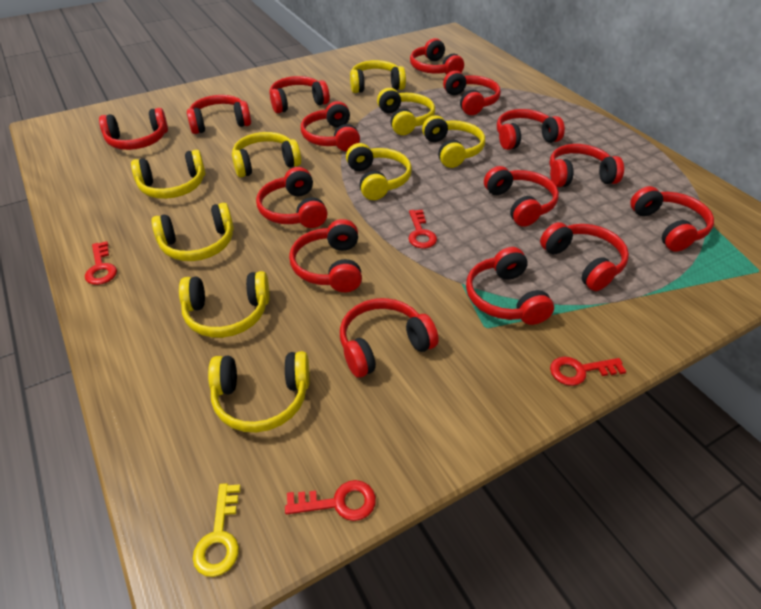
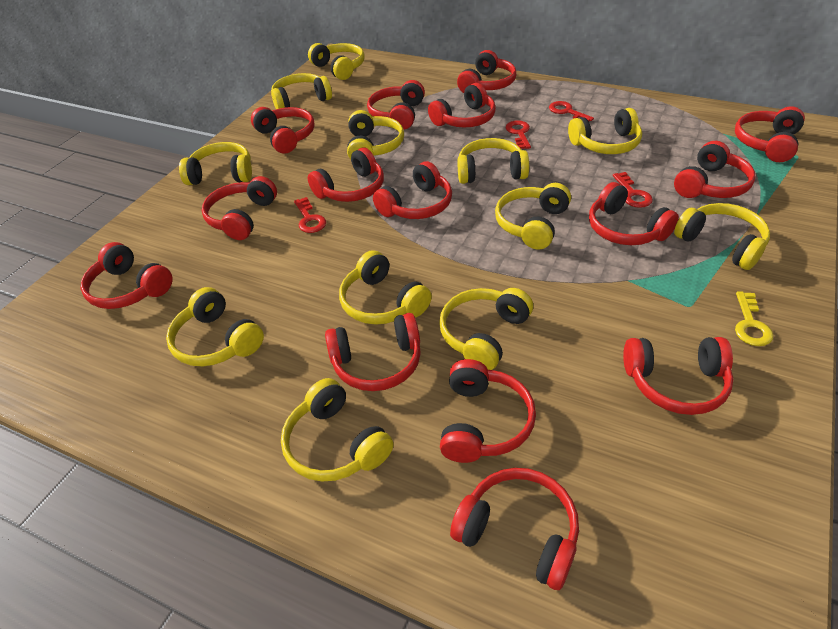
yellow headphones: 9 -> 12

